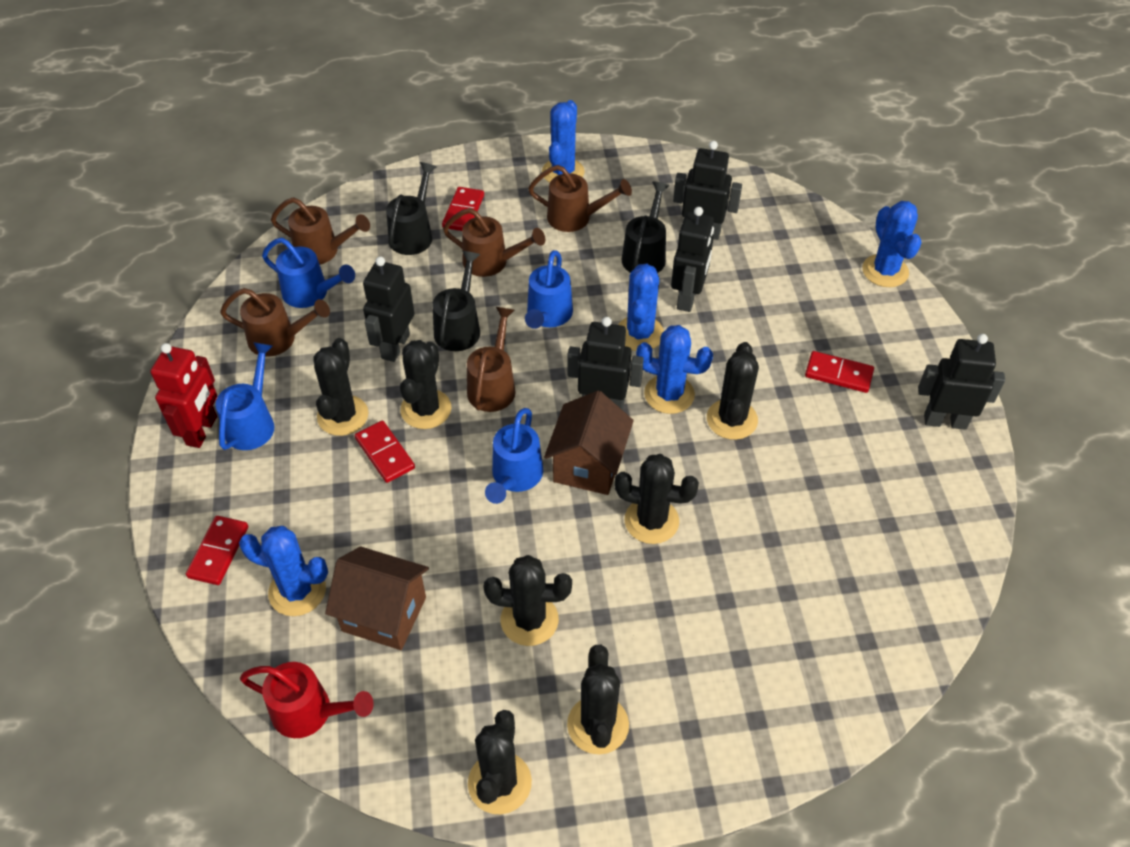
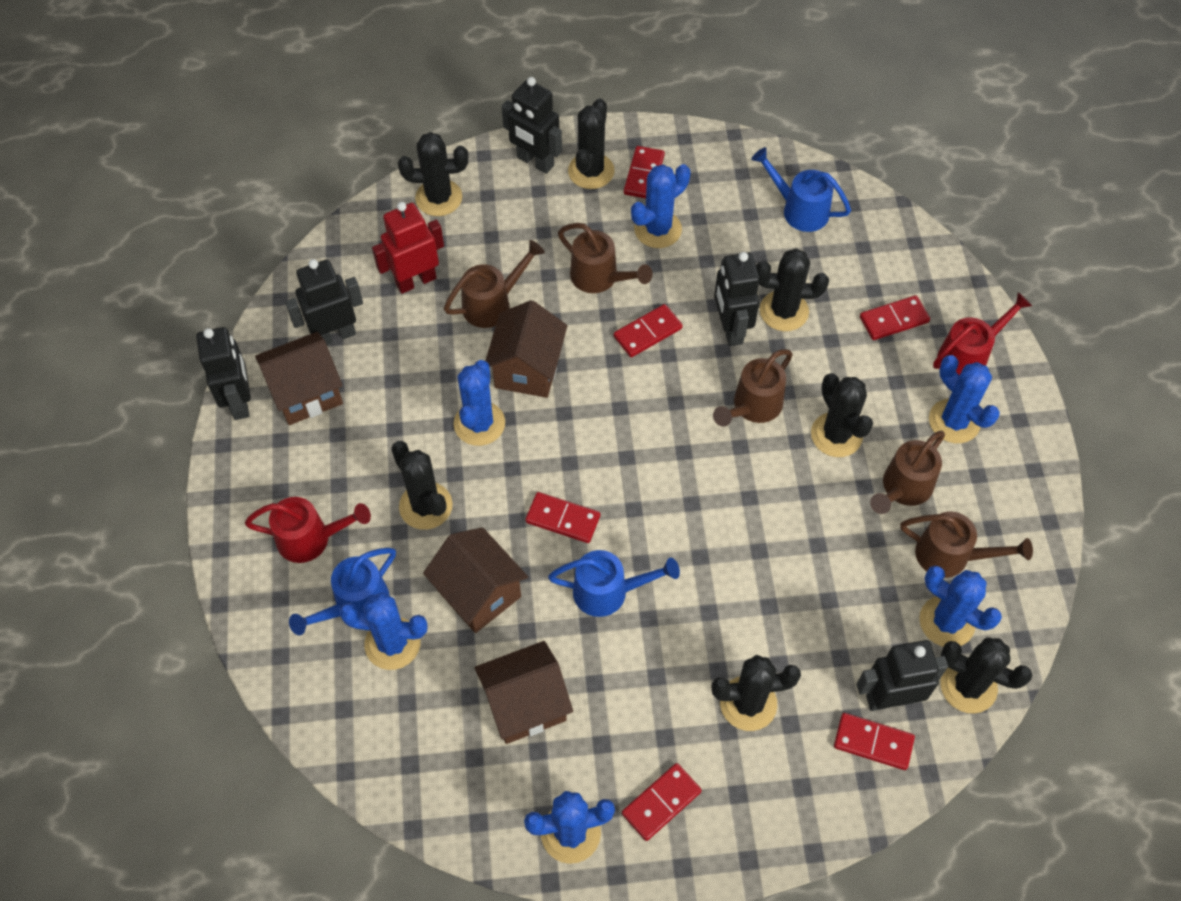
black watering can: 3 -> 0
blue cactus: 5 -> 6
blue watering can: 4 -> 3
brown house: 2 -> 4
red domino: 4 -> 6
red watering can: 1 -> 2

